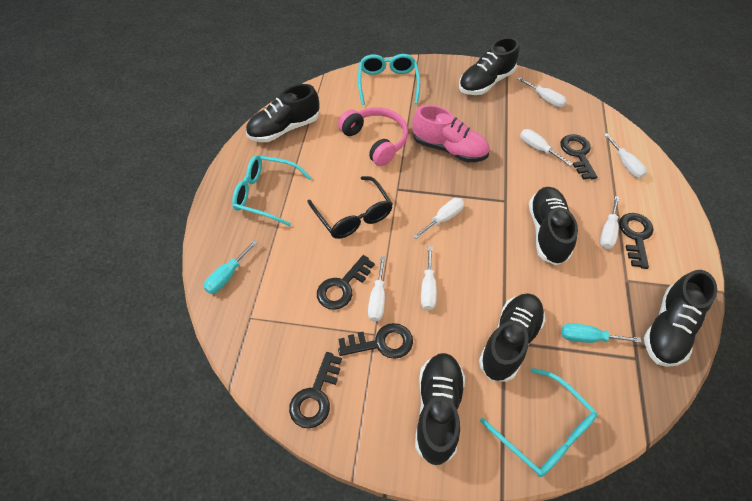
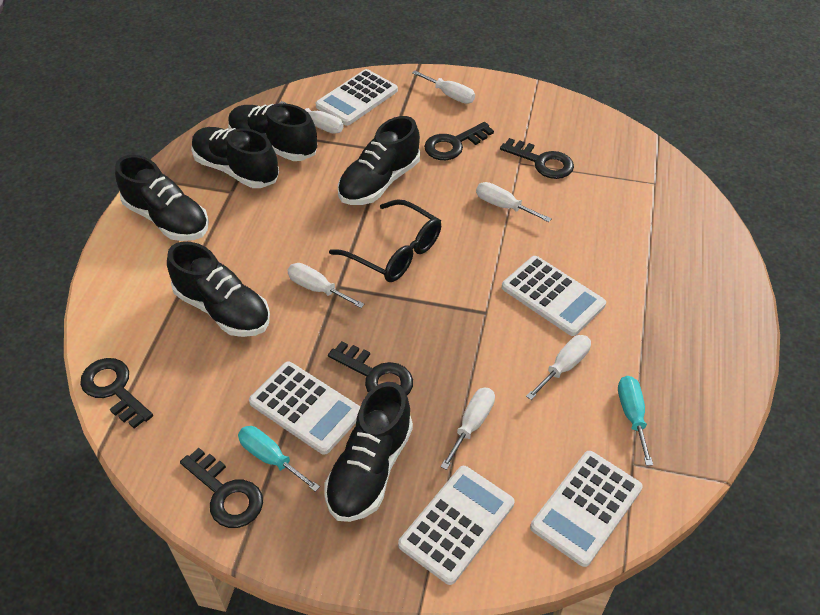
pink headphones: 1 -> 0
pink shoe: 1 -> 0
turquoise glasses: 3 -> 0
white calculator: 0 -> 5
white screwdriver: 7 -> 6

